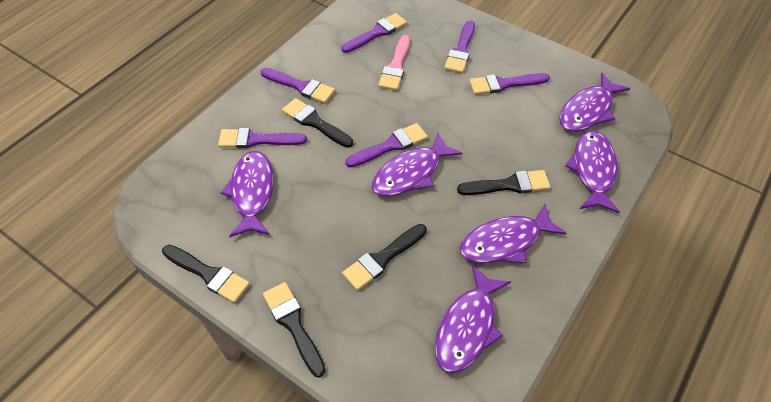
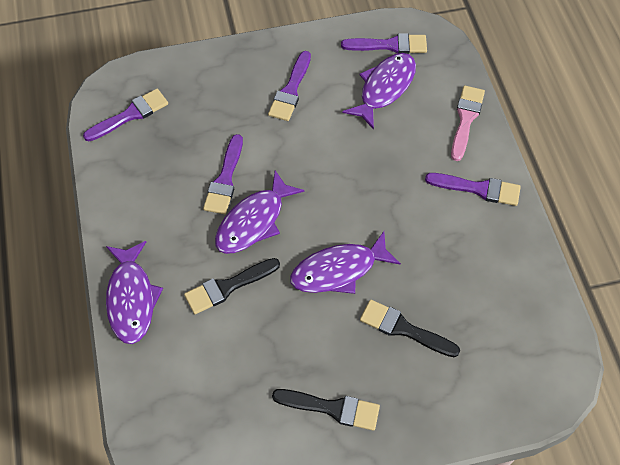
black brush: 5 -> 3
purple brush: 6 -> 5
purple fish: 6 -> 4

